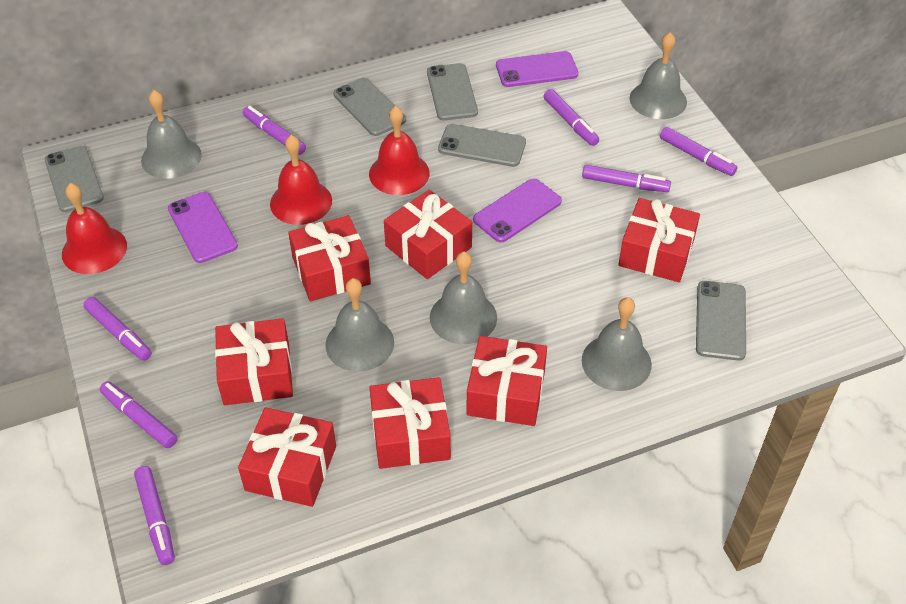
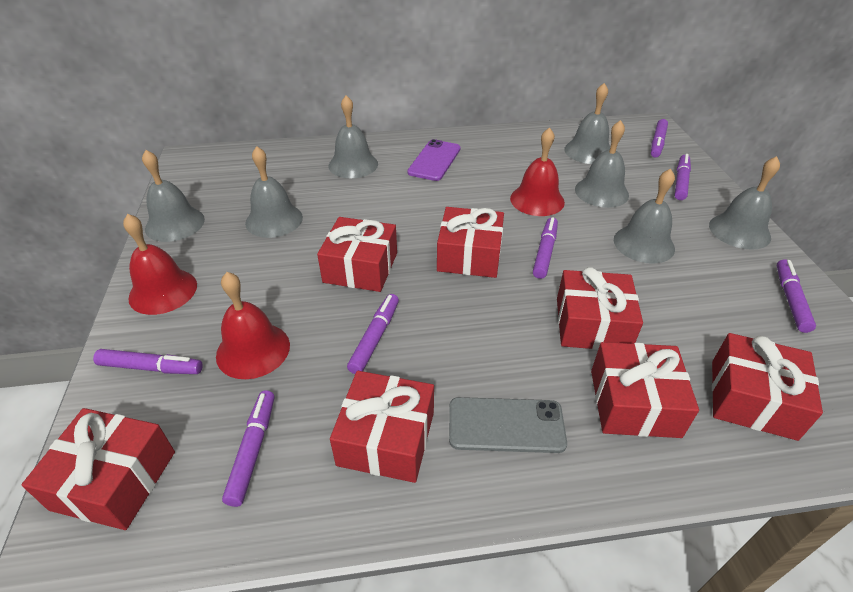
grey bell: 5 -> 7
grey phone: 5 -> 1
purple phone: 3 -> 1

